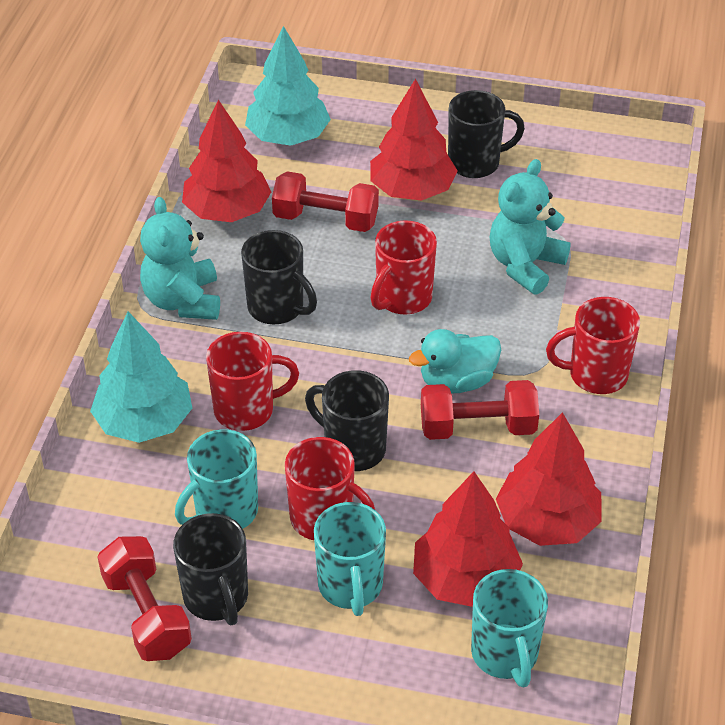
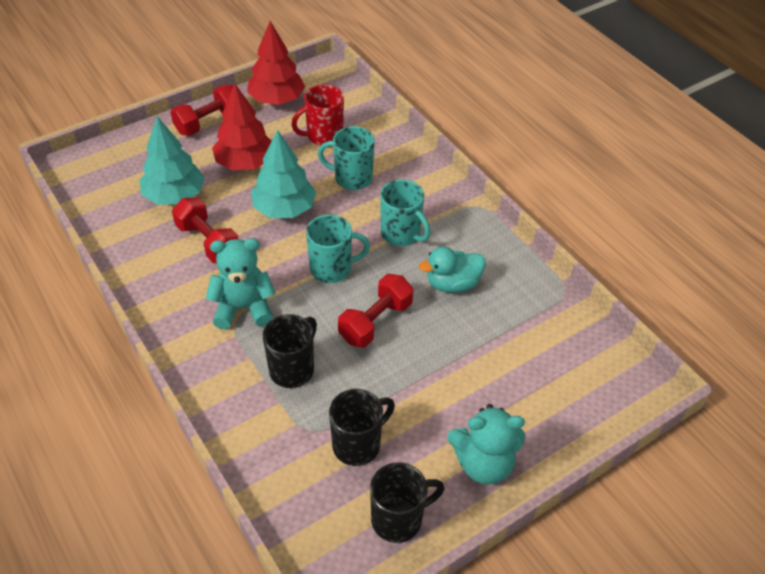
black mug: 4 -> 3
red mug: 4 -> 1
red tree: 4 -> 2

